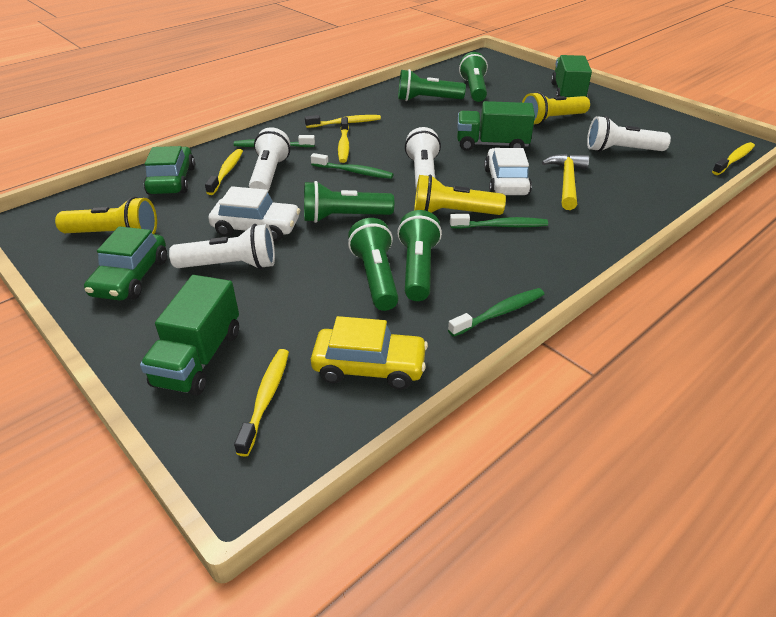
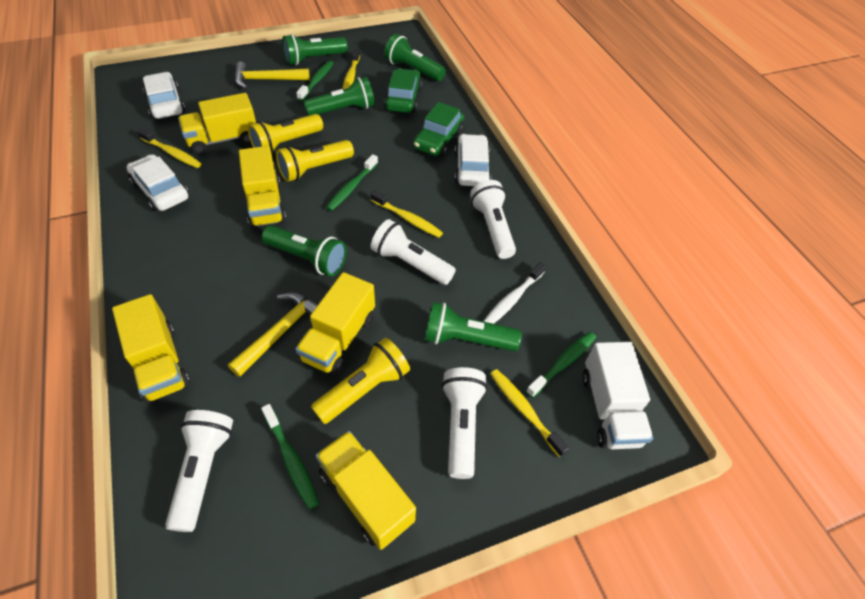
green truck: 3 -> 0
white car: 2 -> 3
white toothbrush: 0 -> 1
white truck: 0 -> 1
yellow car: 1 -> 0
yellow hammer: 1 -> 2
yellow toothbrush: 5 -> 4
yellow truck: 0 -> 5

